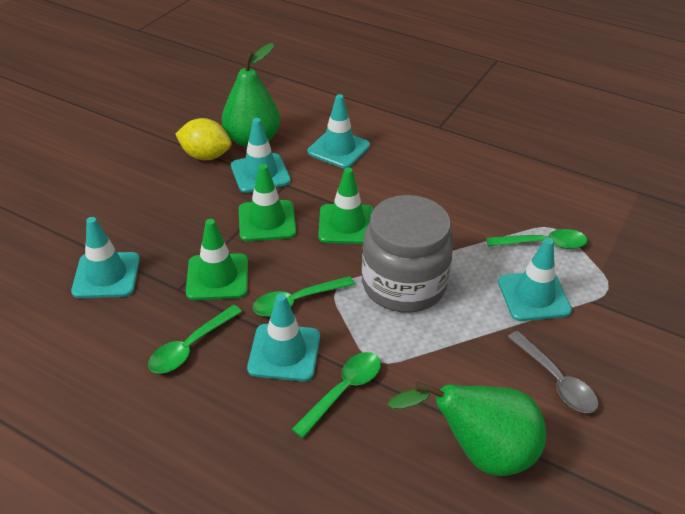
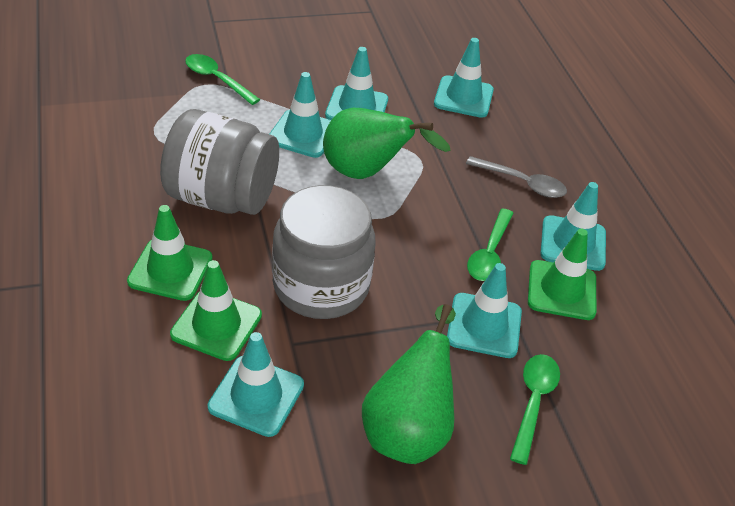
green spoon: 4 -> 3
grey jar: 1 -> 2
turquoise traffic cone: 5 -> 6
yellow lemon: 1 -> 0

